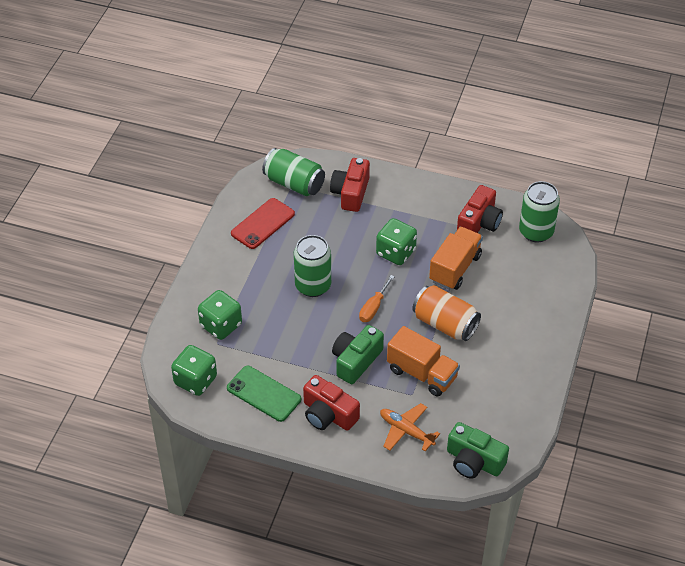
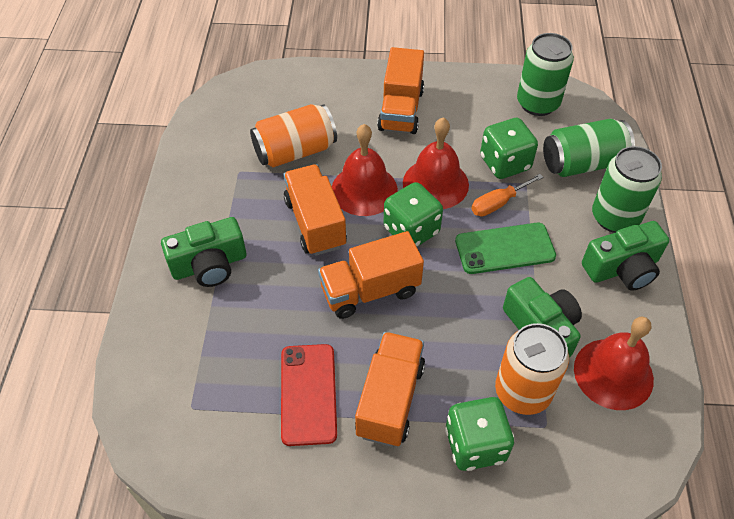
green camera: 2 -> 3
orange can: 1 -> 2
orange plane: 1 -> 0
orange truck: 2 -> 4
red bell: 0 -> 3
red camera: 3 -> 0

